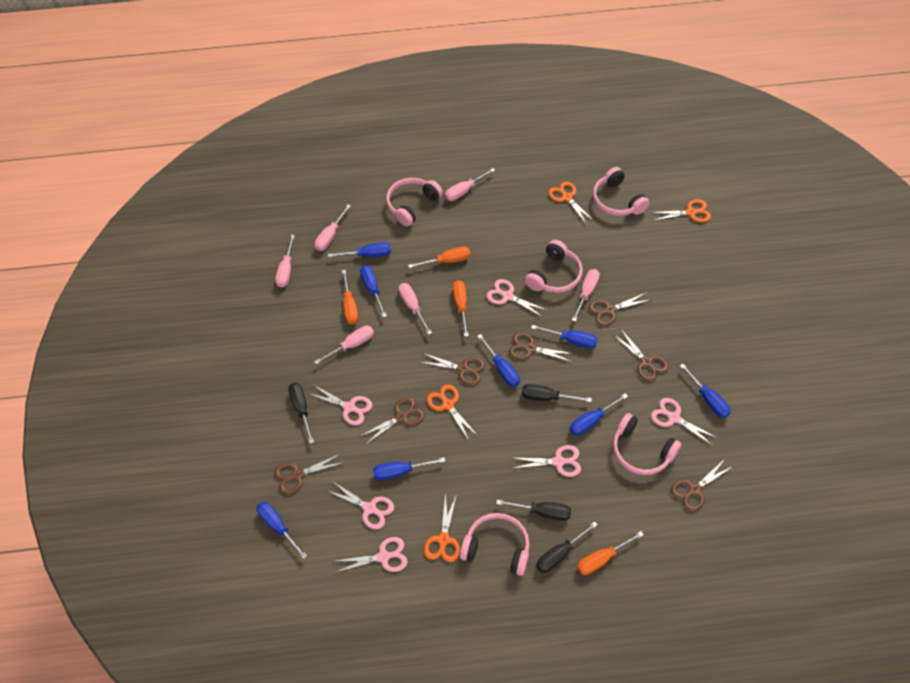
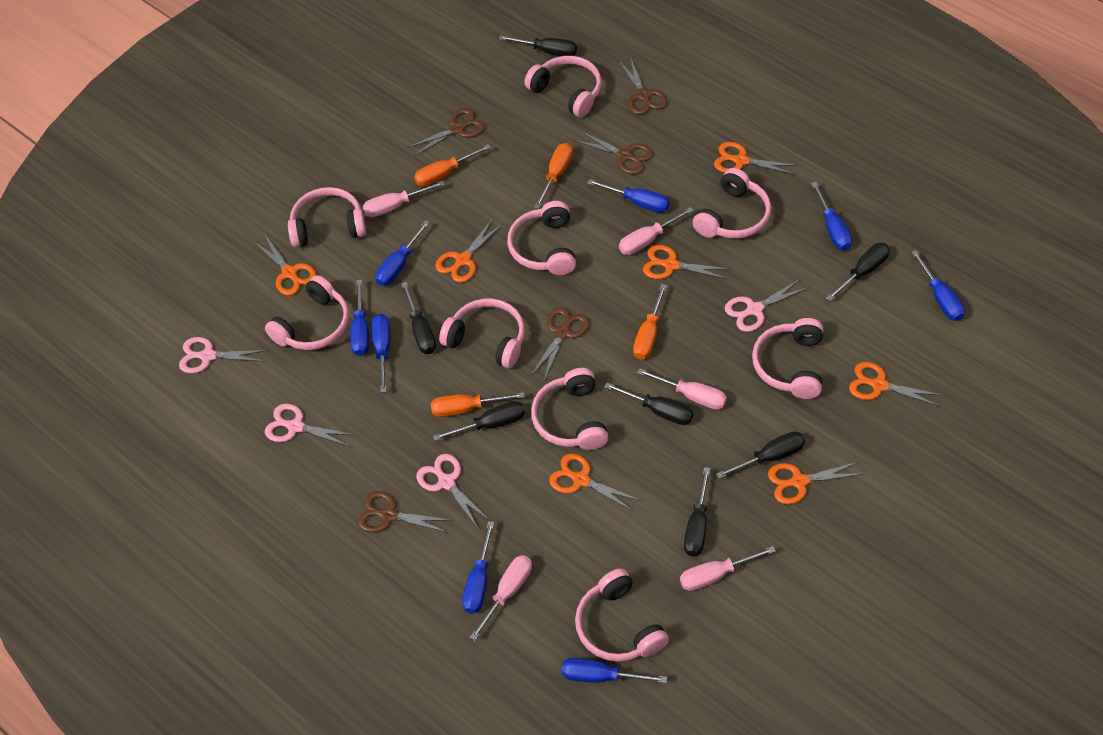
black screwdriver: 4 -> 7
brown scissors: 7 -> 5
orange scissors: 4 -> 7
pink headphones: 5 -> 9
pink scissors: 6 -> 4
pink screwdriver: 6 -> 5

